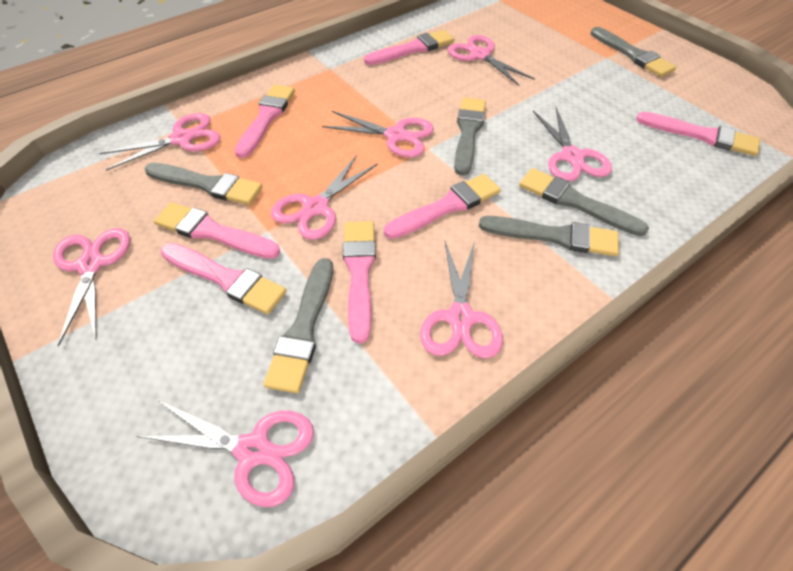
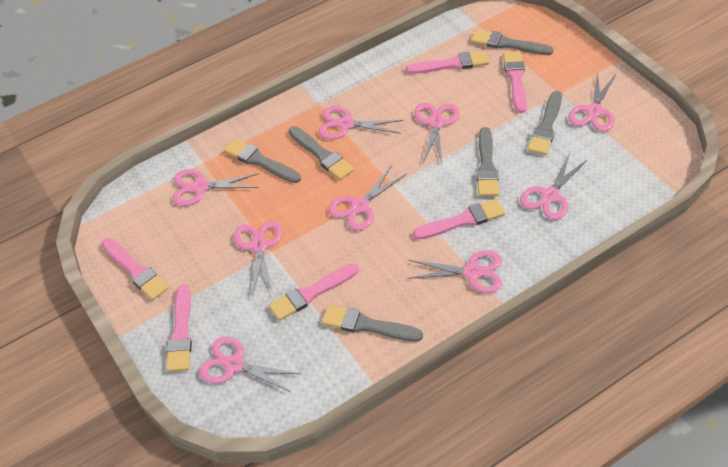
pink brush: 7 -> 6
pink scissors: 8 -> 9

